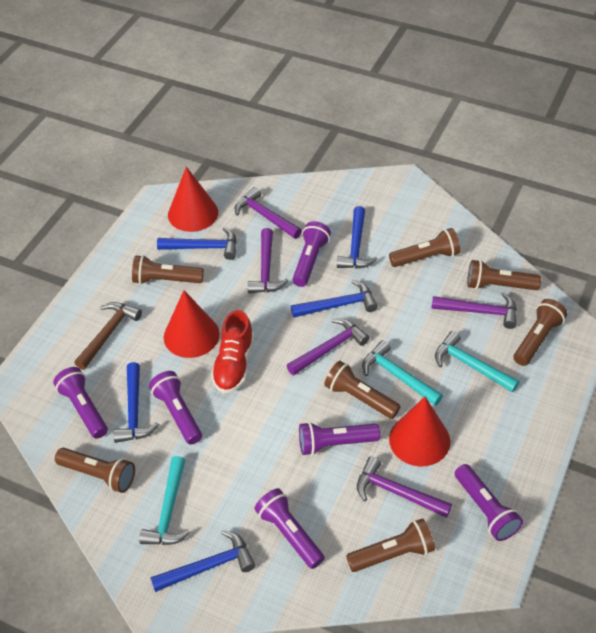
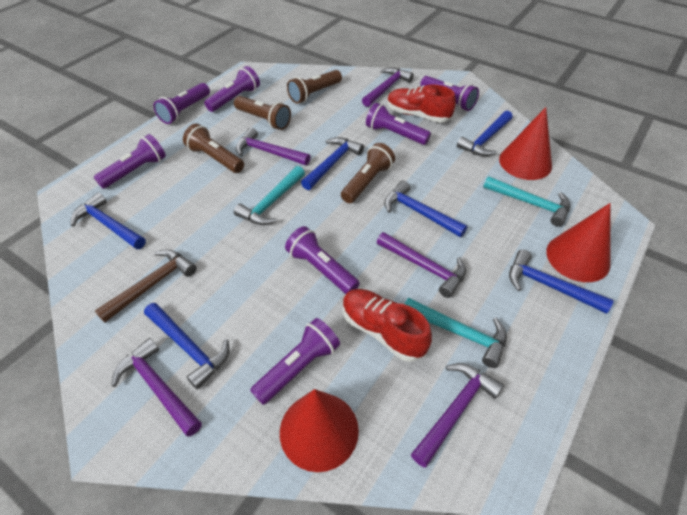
blue hammer: 5 -> 6
brown flashlight: 7 -> 4
purple flashlight: 6 -> 7
red shoe: 1 -> 2

